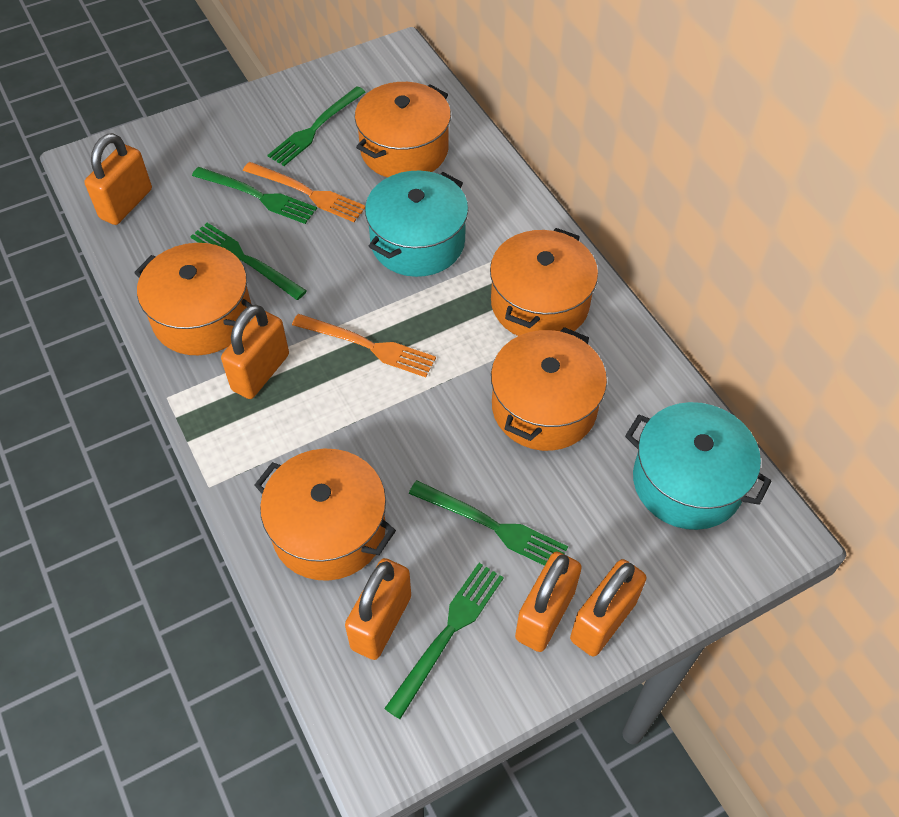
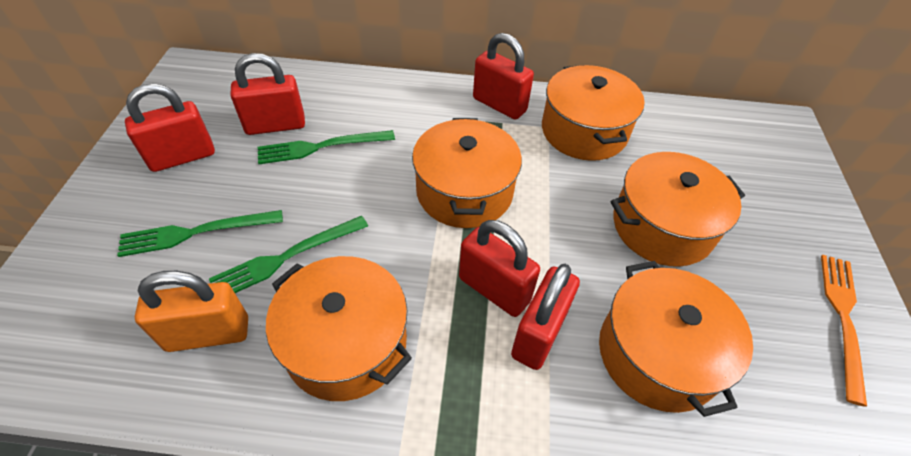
green fork: 5 -> 3
orange fork: 2 -> 1
orange padlock: 5 -> 1
red padlock: 0 -> 5
turquoise pot: 2 -> 0

